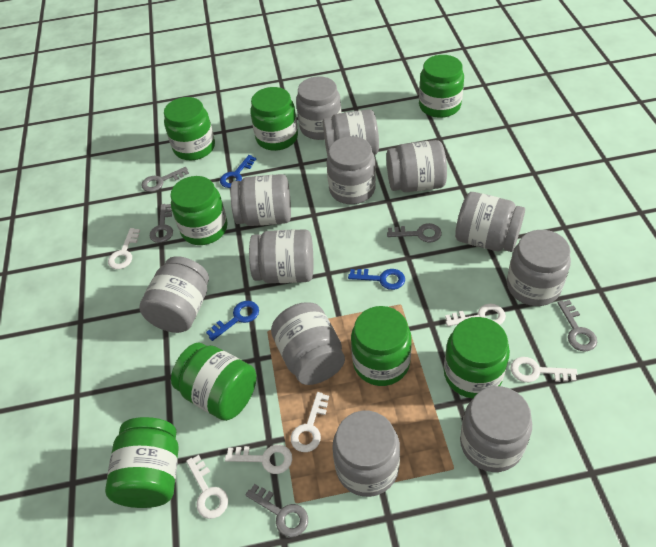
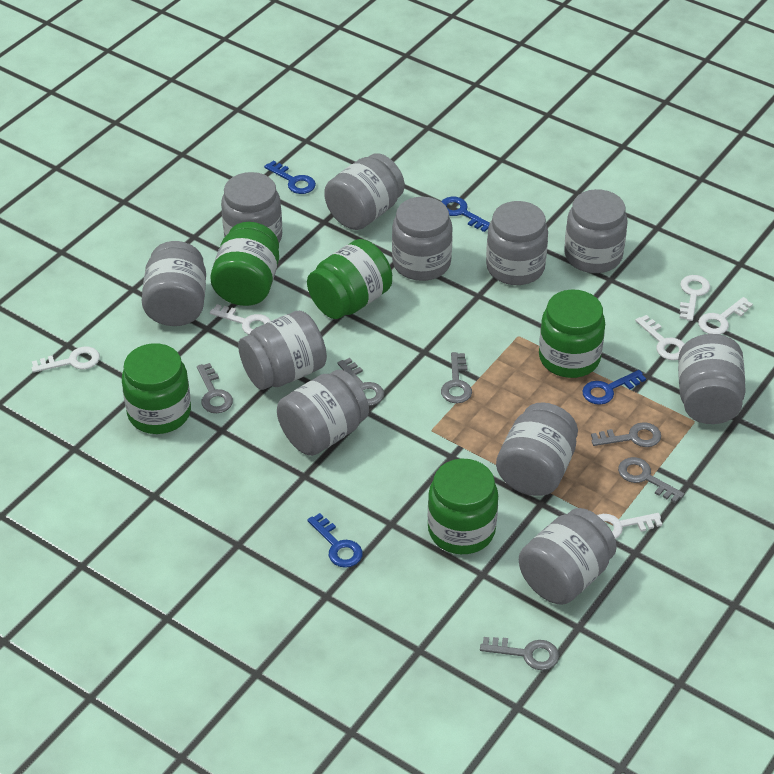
blue key: 3 -> 4
green jar: 8 -> 5
grey jar: 12 -> 11
grey key: 5 -> 6

